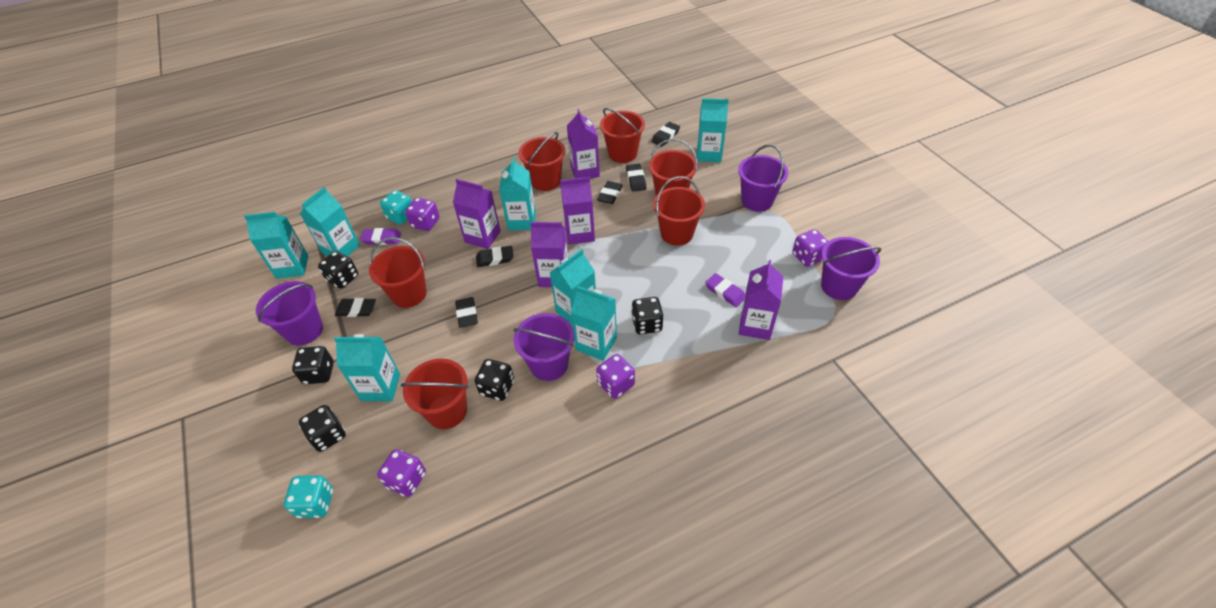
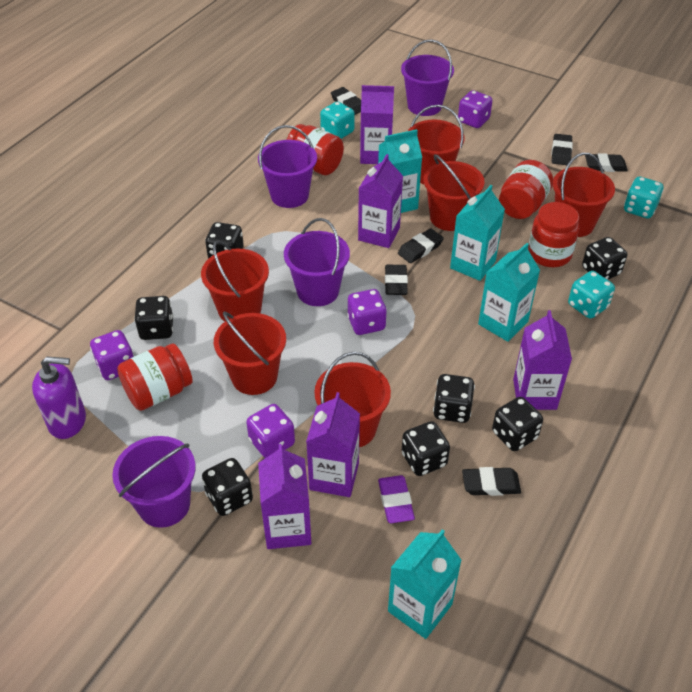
black dice: 5 -> 7
purple eraser: 2 -> 1
purple soap dispenser: 0 -> 1
red jar: 0 -> 4
turquoise carton: 7 -> 4
turquoise dice: 2 -> 3

